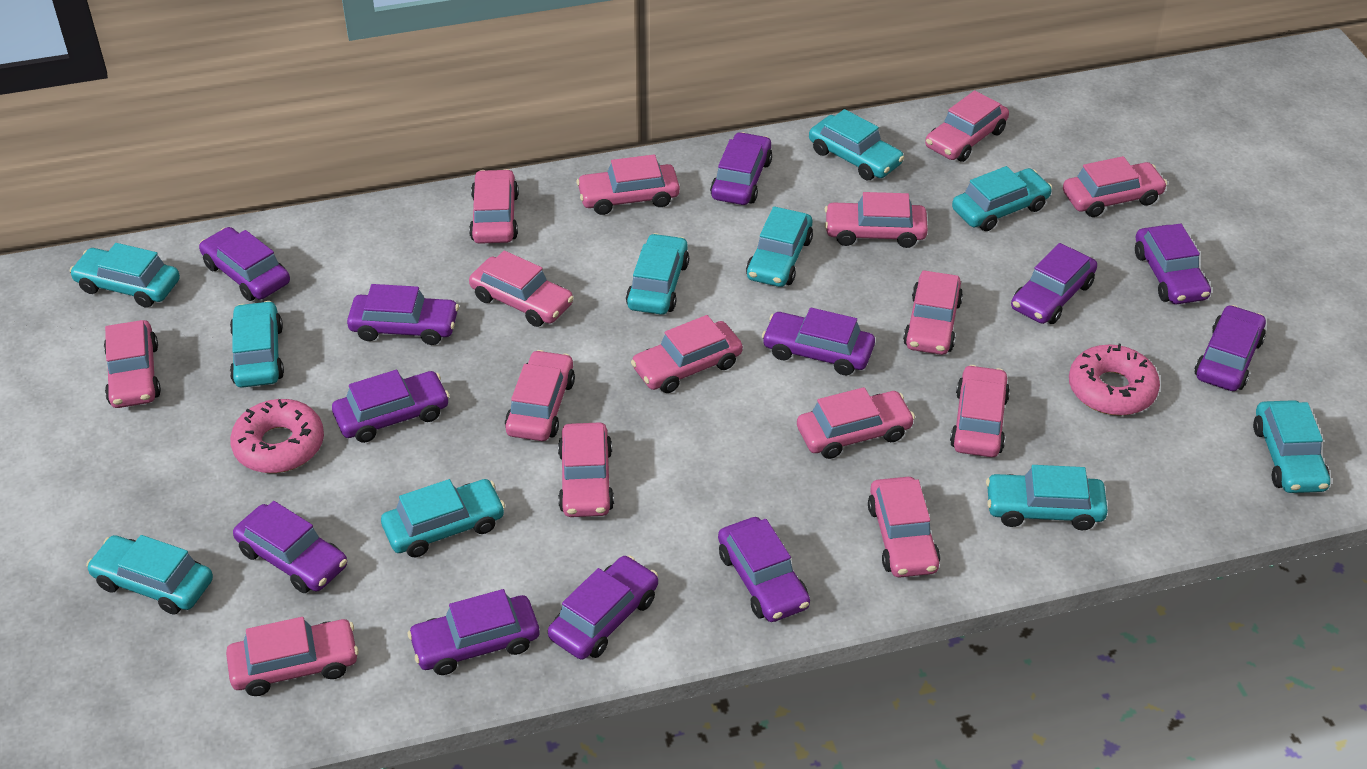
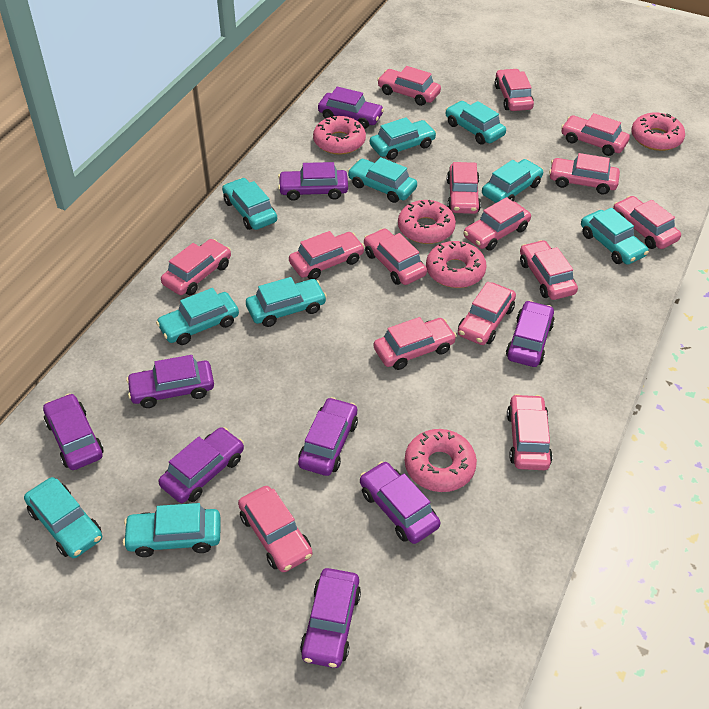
pink donut: 2 -> 5
purple car: 12 -> 9

